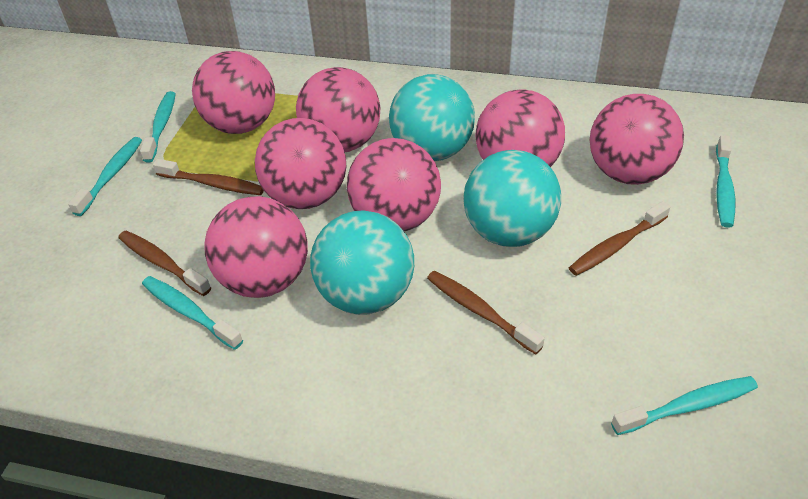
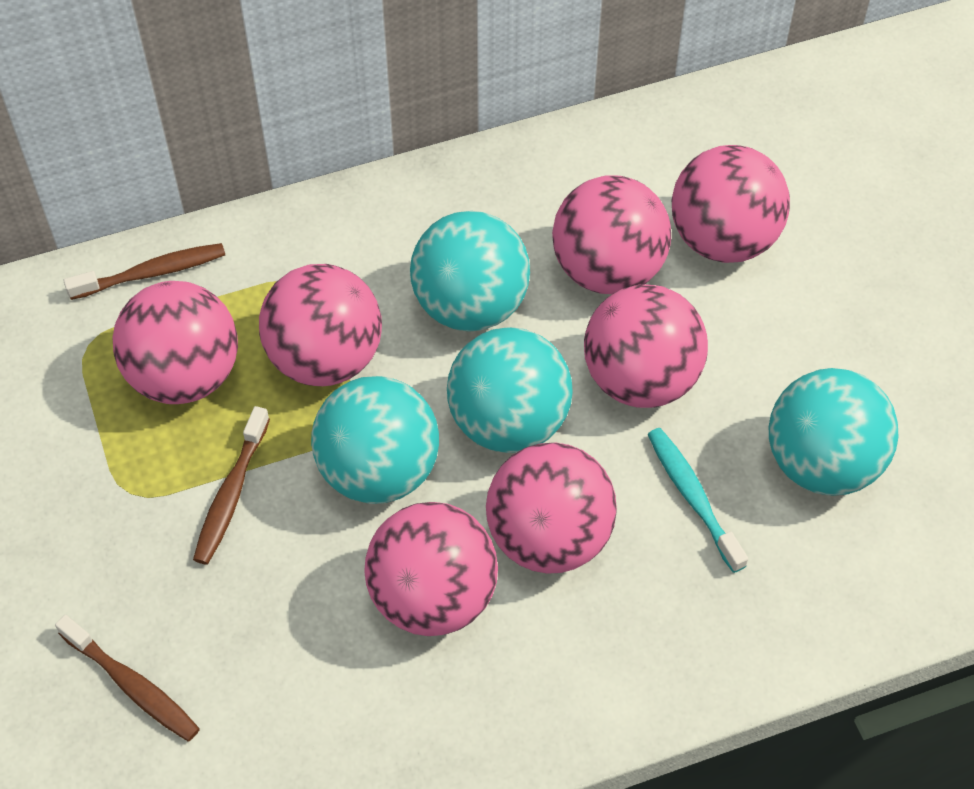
brown toothbrush: 4 -> 3
turquoise ball: 3 -> 4
turquoise toothbrush: 5 -> 1

